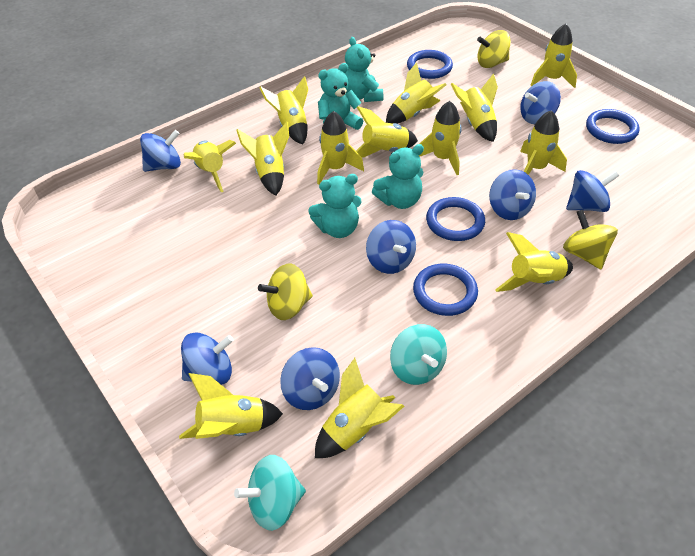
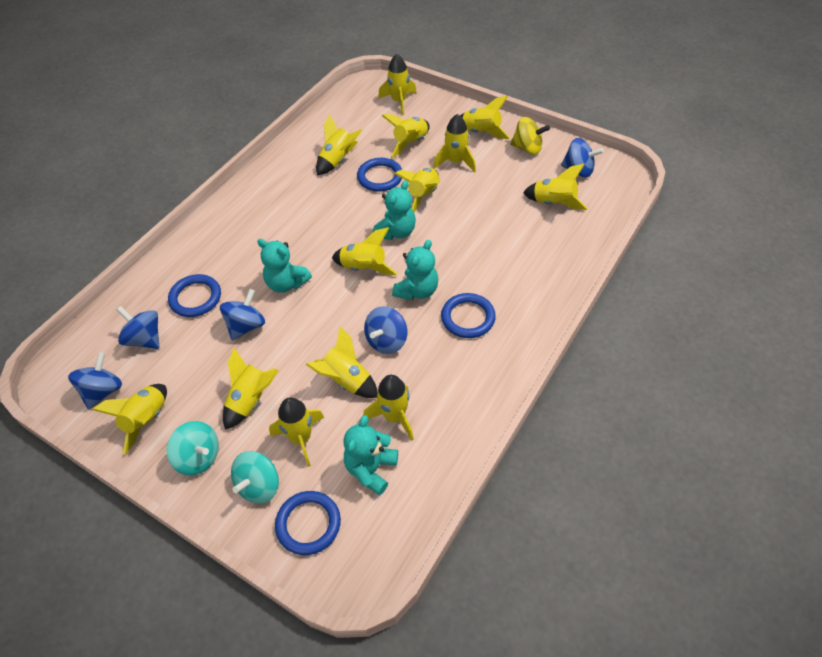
blue spinning top: 7 -> 5
yellow spinning top: 3 -> 1

